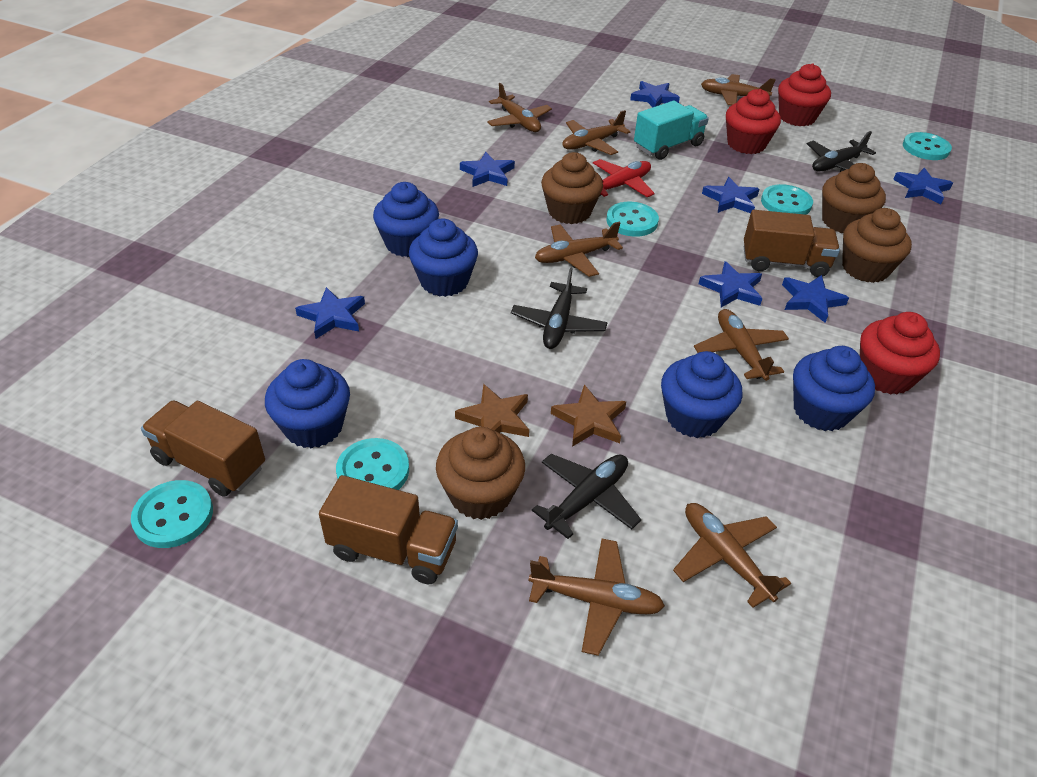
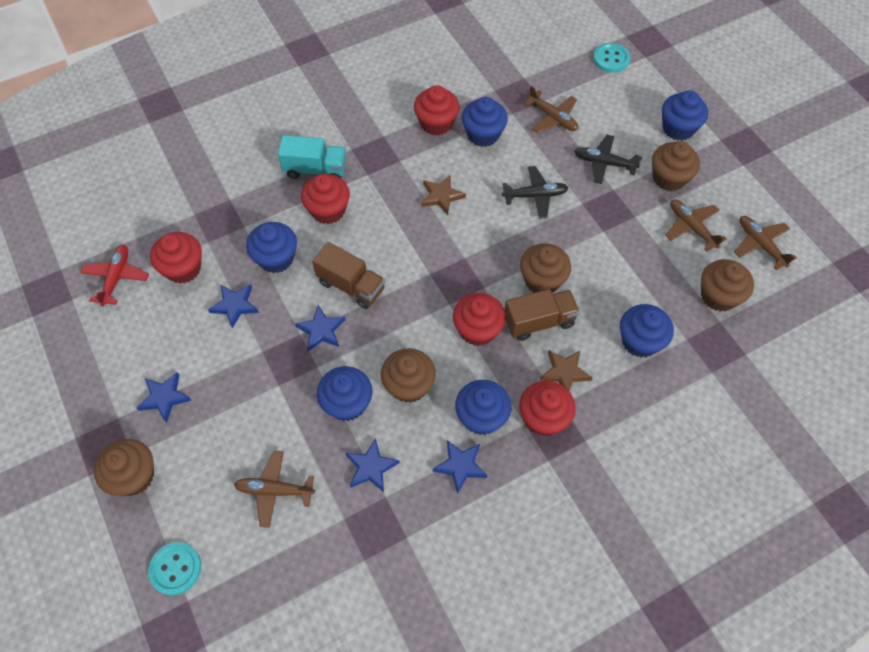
black plane: 3 -> 2
blue cupcake: 5 -> 6
blue star: 7 -> 5
brown cupcake: 4 -> 5
brown plane: 7 -> 4
brown truck: 3 -> 2
red cupcake: 3 -> 5
turquoise button: 5 -> 2

